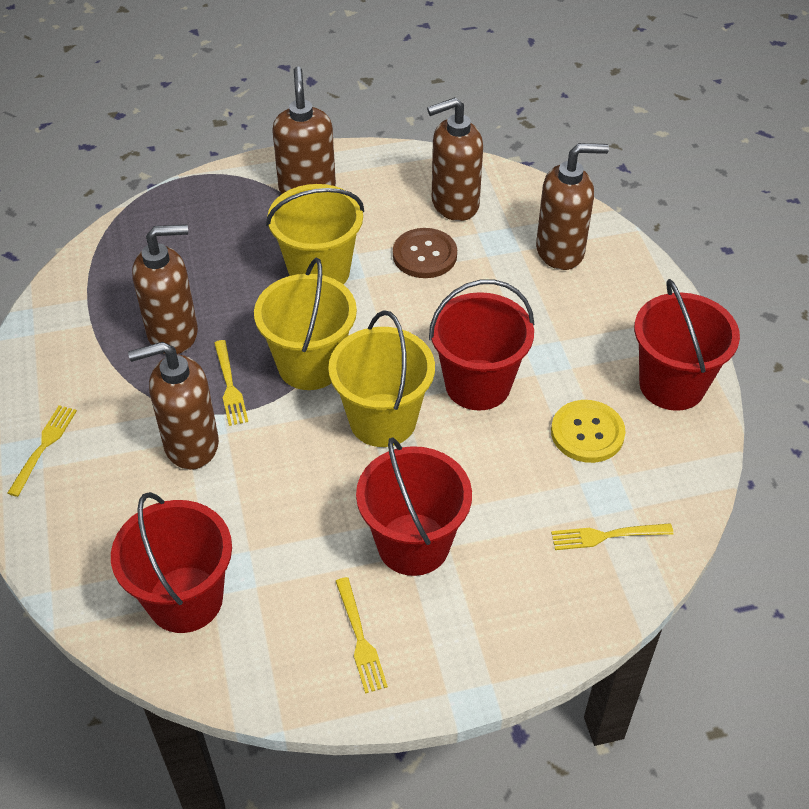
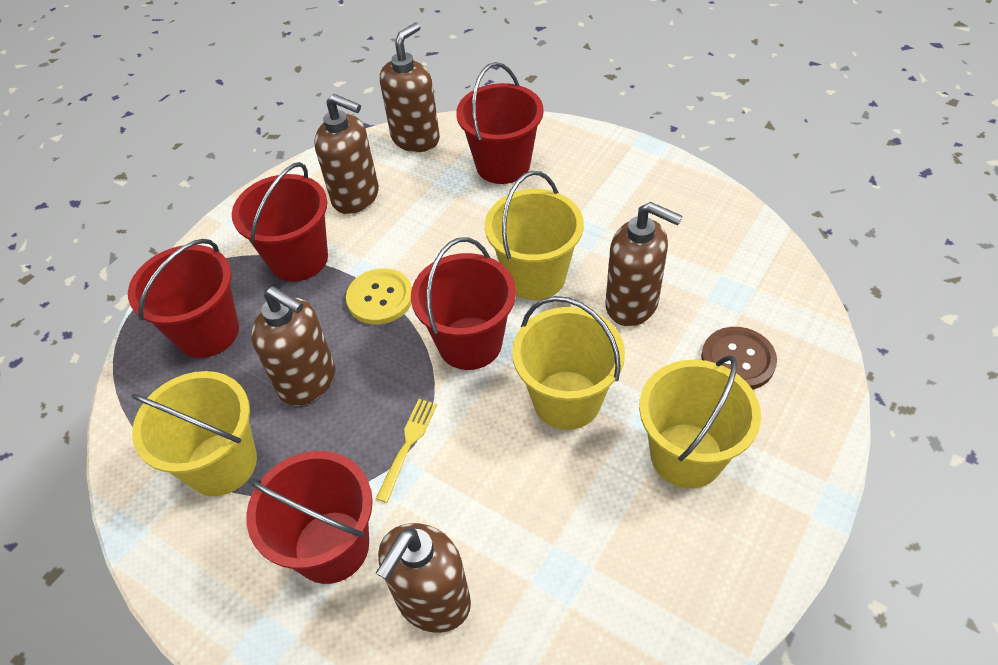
red bucket: 4 -> 5
yellow bucket: 3 -> 4
yellow fork: 4 -> 1

